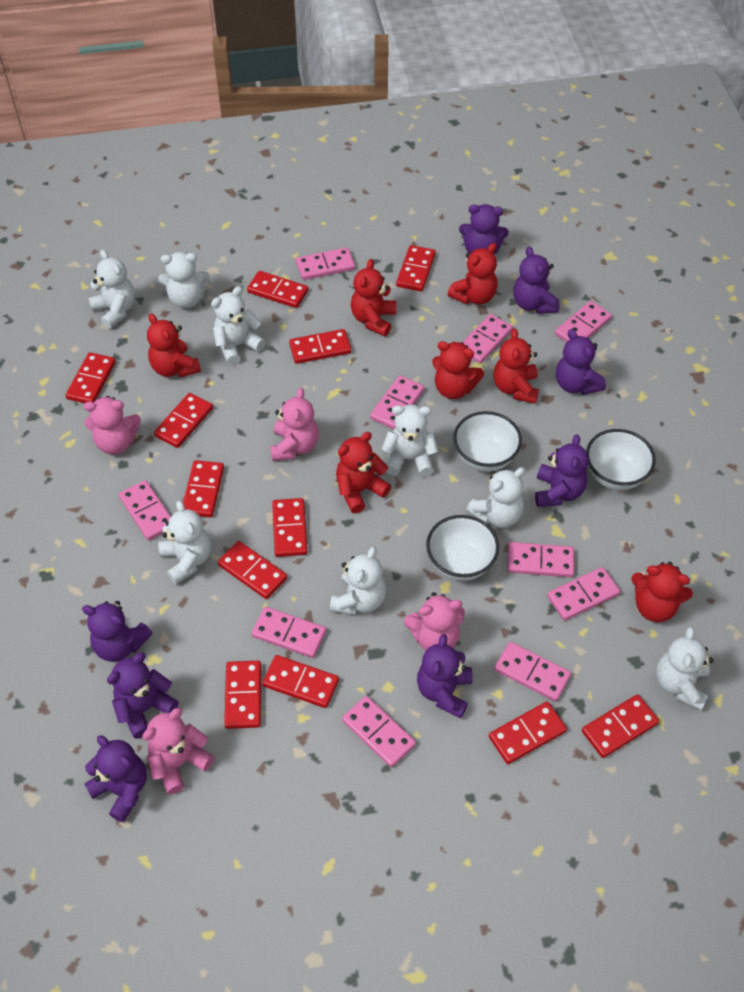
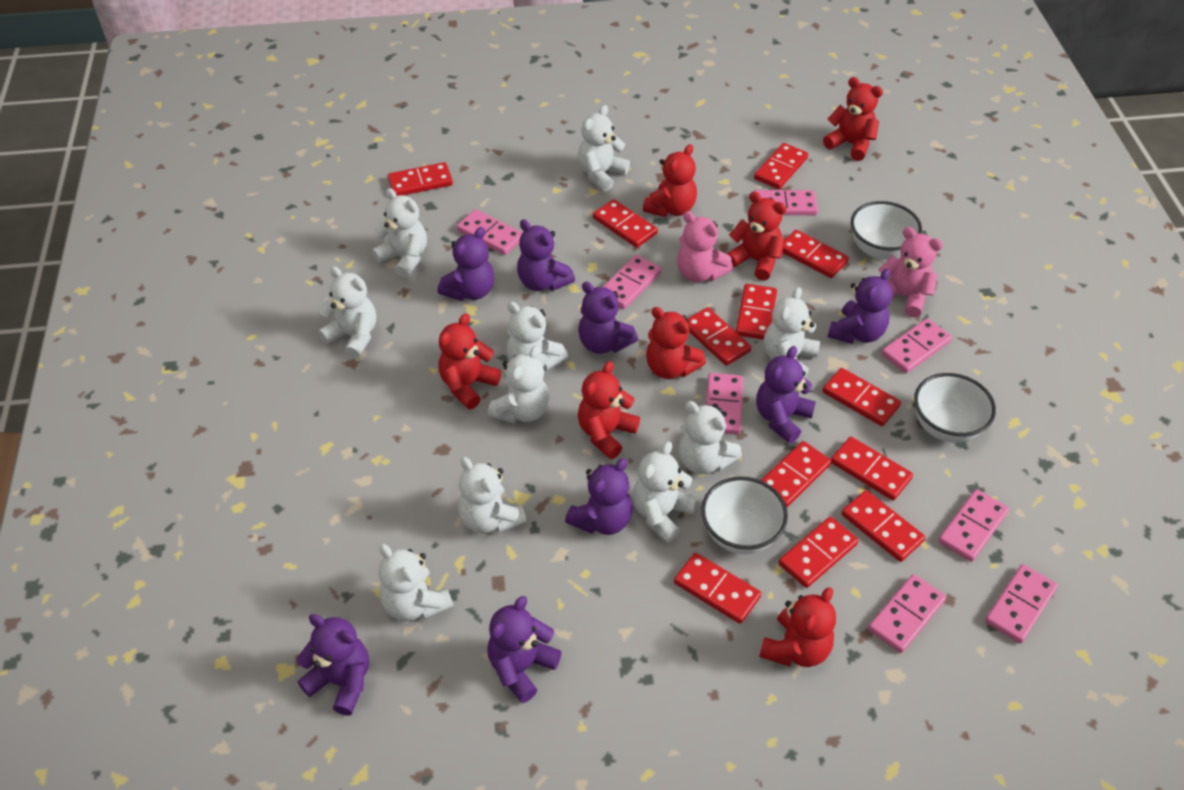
pink domino: 10 -> 8
pink teddy bear: 4 -> 2
white teddy bear: 8 -> 10

